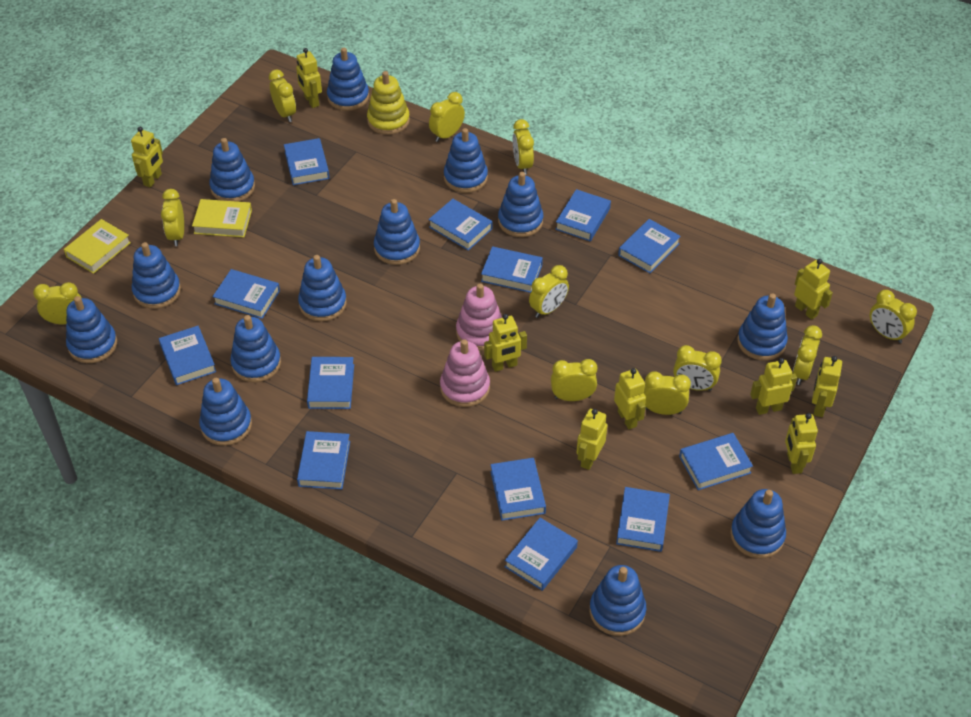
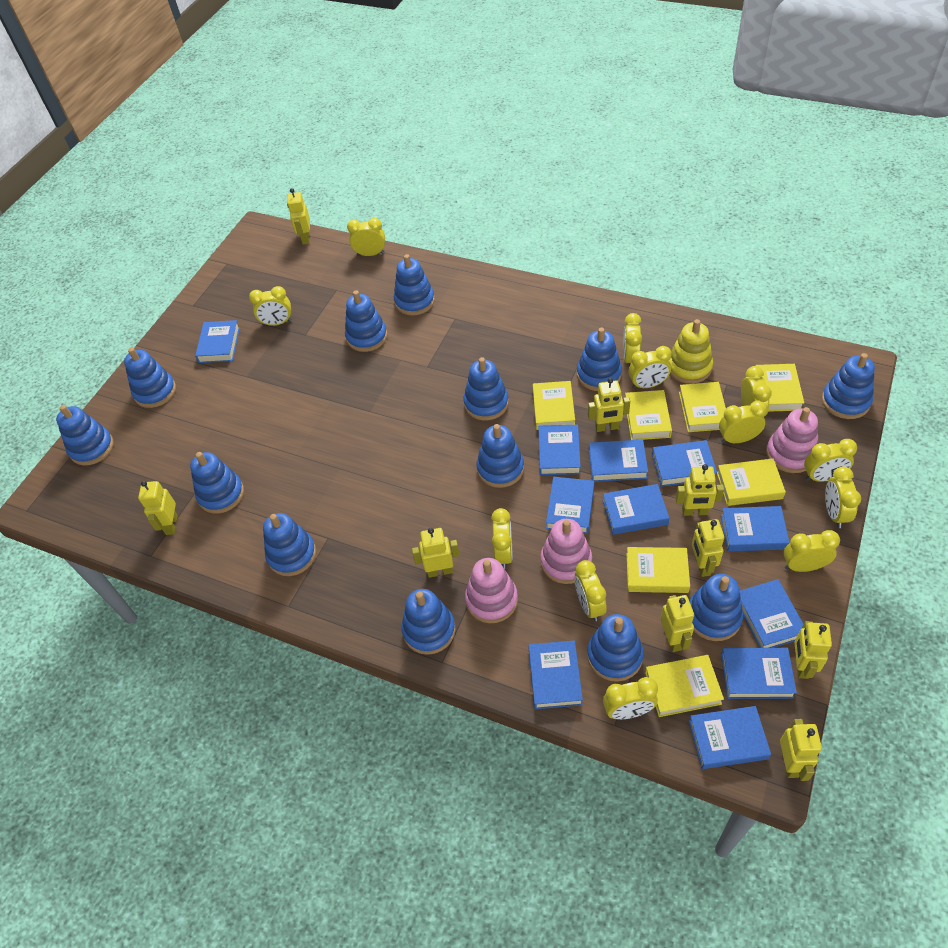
blue book: 13 -> 11
pink stacking toy: 2 -> 3
yellow book: 2 -> 7
yellow clock: 11 -> 12

